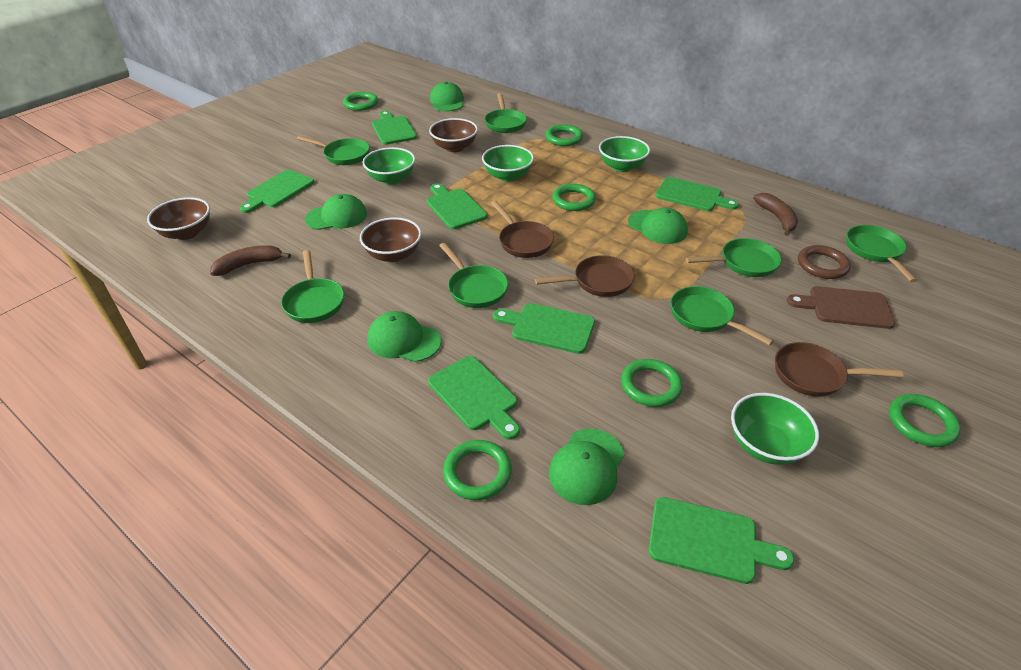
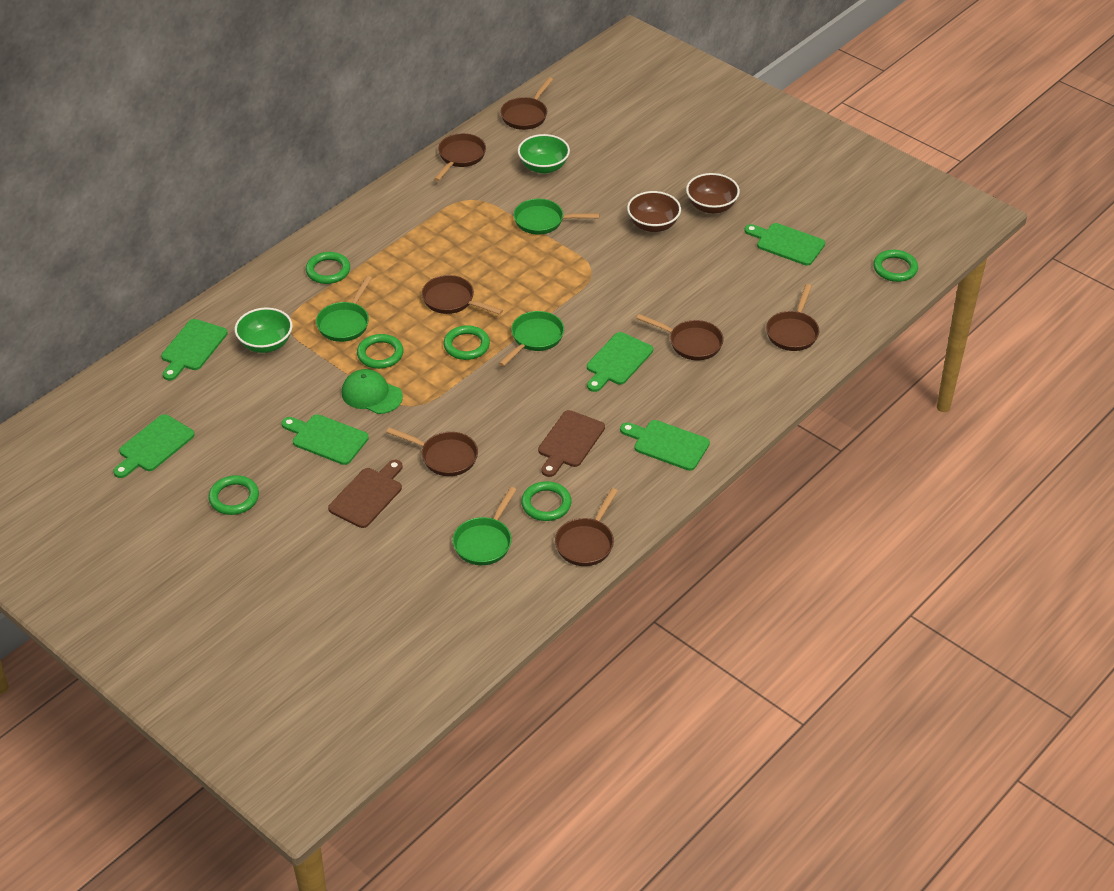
brown banana: 2 -> 0
brown bowl: 3 -> 2
brown cutting board: 1 -> 2
brown pan: 3 -> 7
brown ring: 1 -> 0
green bowl: 4 -> 2
green cap: 5 -> 1
green cutting board: 7 -> 6
green pan: 7 -> 4

